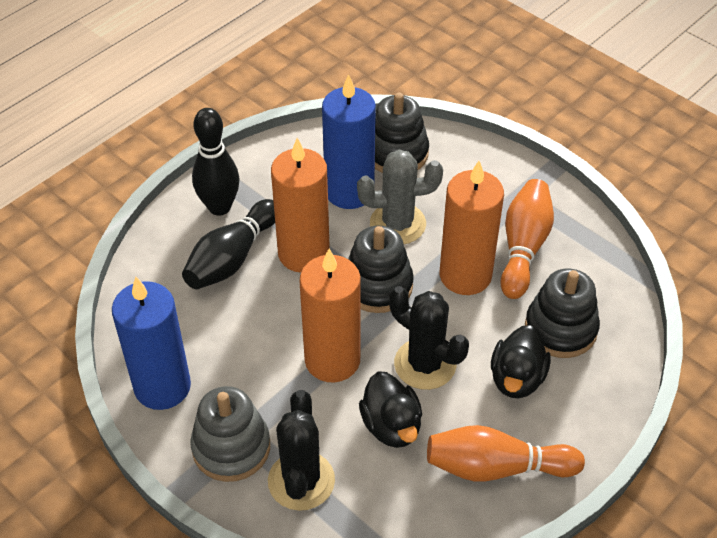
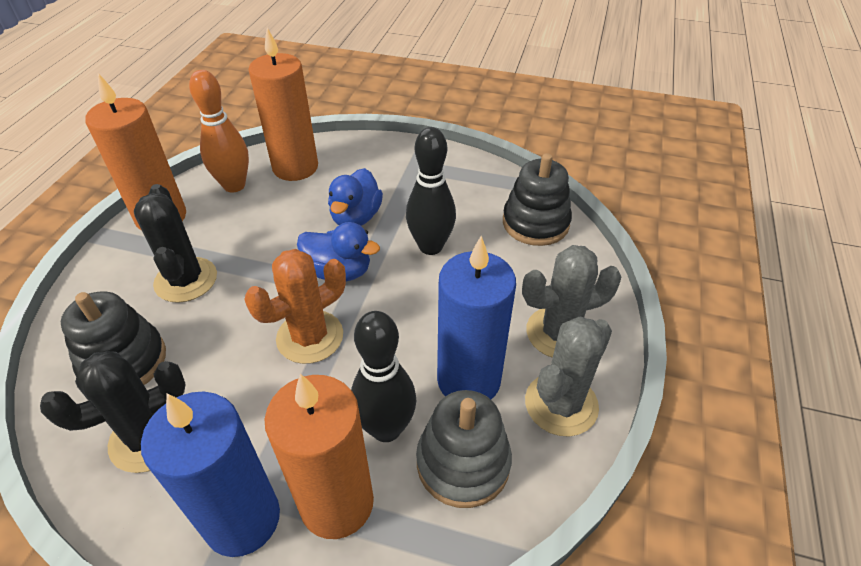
black duck: 2 -> 0
black stacking toy: 3 -> 2
blue duck: 0 -> 2
grey cactus: 1 -> 2
orange bowling pin: 2 -> 1
orange cactus: 0 -> 1

